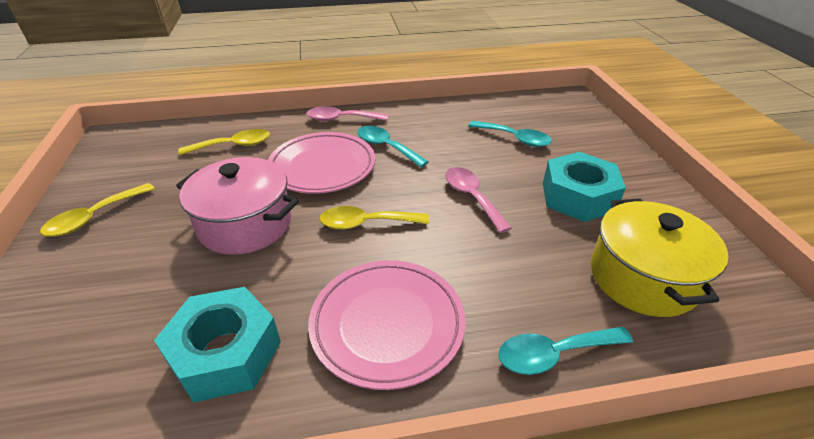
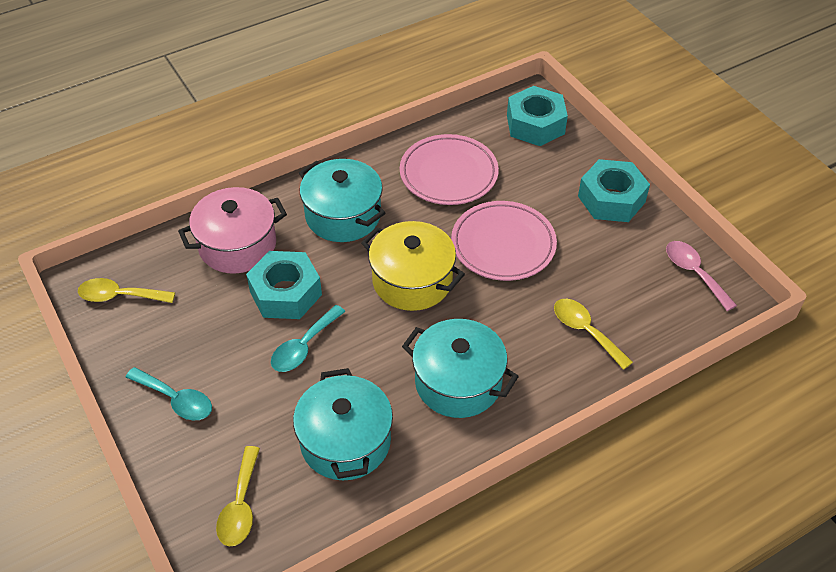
pink spoon: 2 -> 1
turquoise nut: 2 -> 3
turquoise pot: 0 -> 3
turquoise spoon: 3 -> 2

